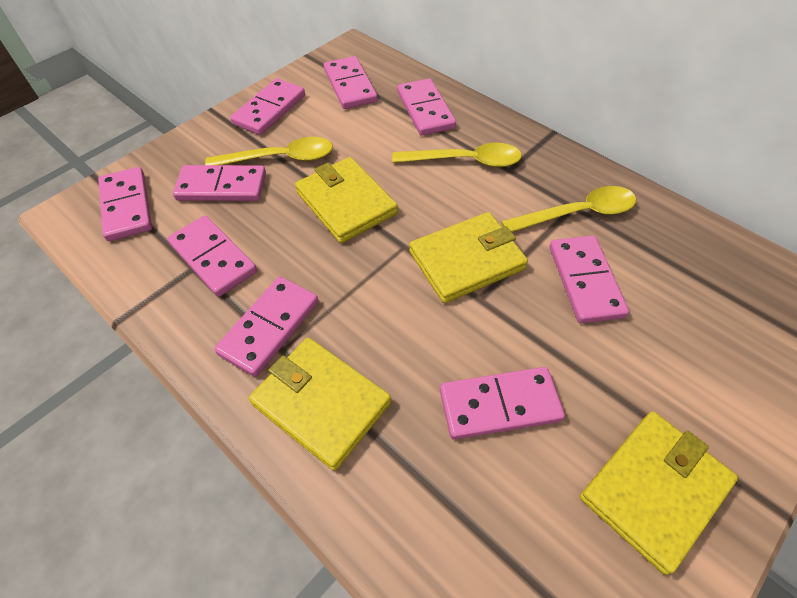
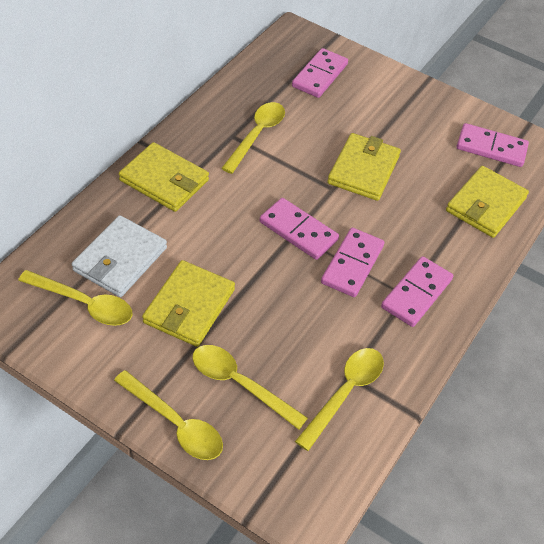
pink domino: 9 -> 5
white wallet: 0 -> 1
yellow spoon: 3 -> 5

